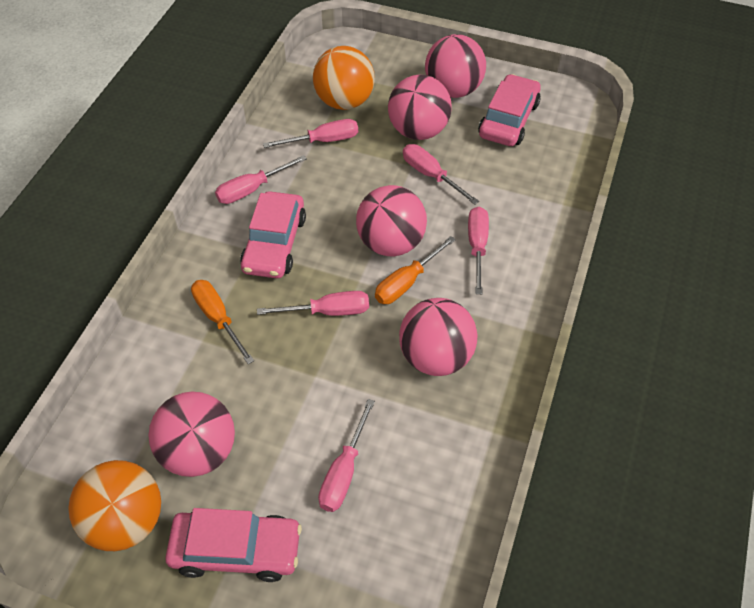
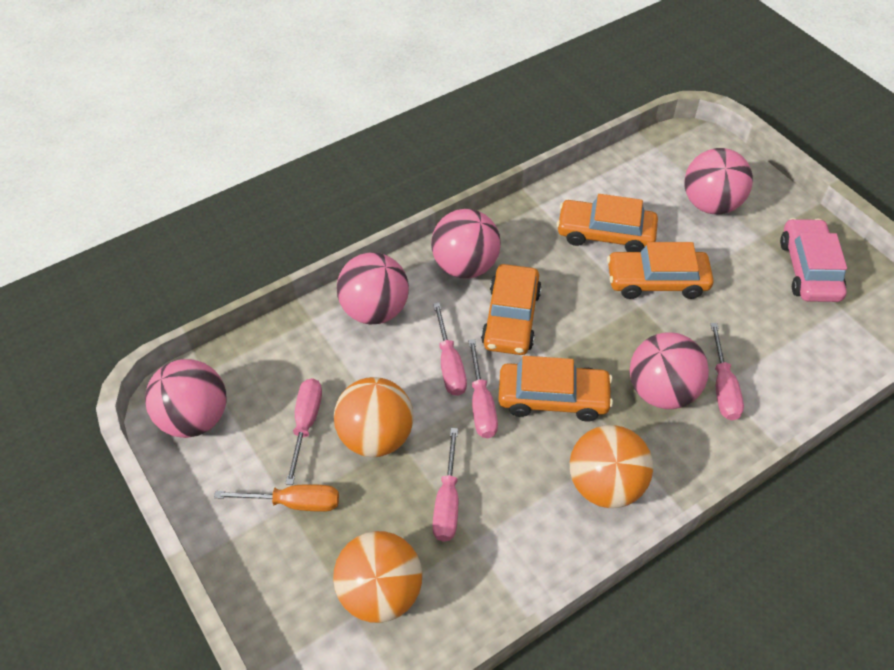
orange ball: 2 -> 3
orange car: 0 -> 4
orange screwdriver: 2 -> 1
pink car: 3 -> 1
pink screwdriver: 6 -> 5

